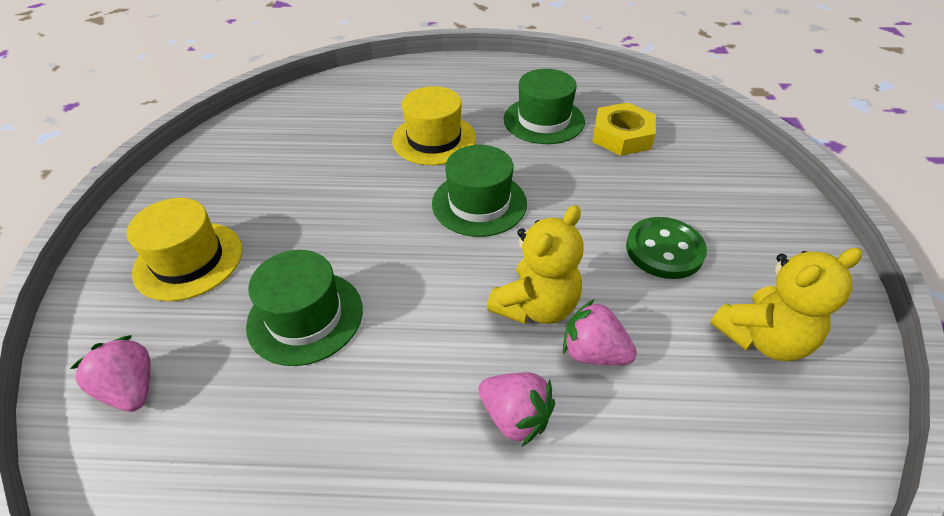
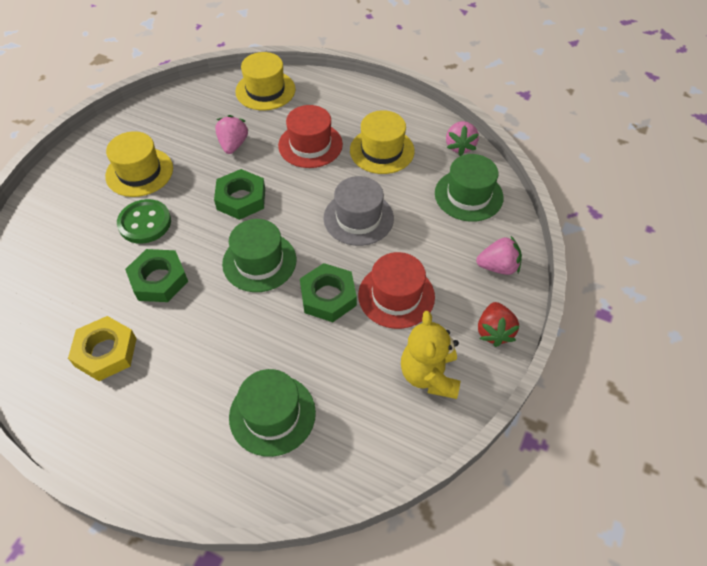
green nut: 0 -> 3
grey hat: 0 -> 1
red hat: 0 -> 2
red strawberry: 0 -> 1
yellow hat: 2 -> 3
yellow teddy bear: 2 -> 1

